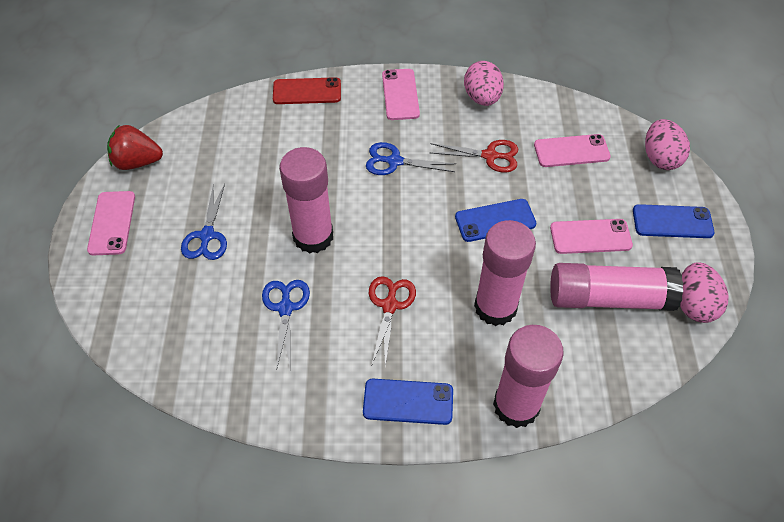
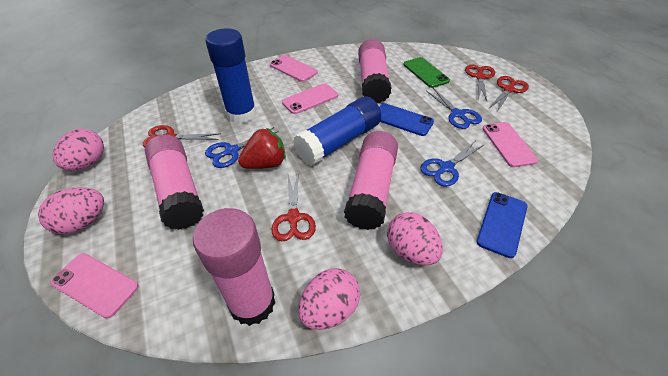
blue glue stick: 0 -> 2
blue phone: 3 -> 2
green phone: 0 -> 1
pink egg: 3 -> 4
red phone: 1 -> 0
red scissors: 2 -> 4

